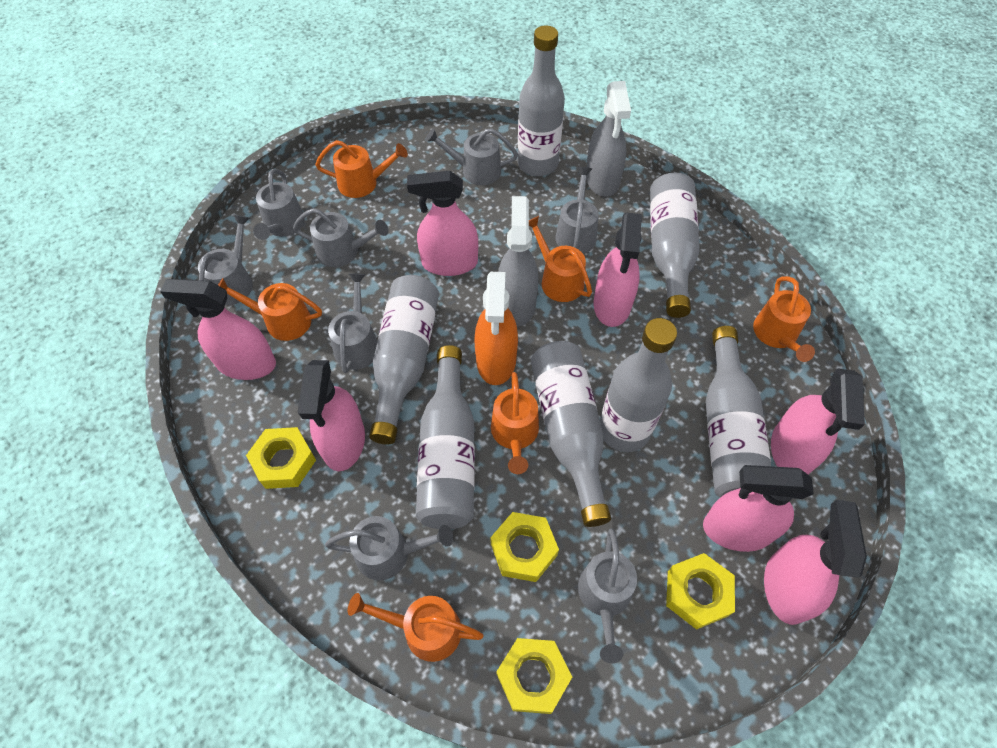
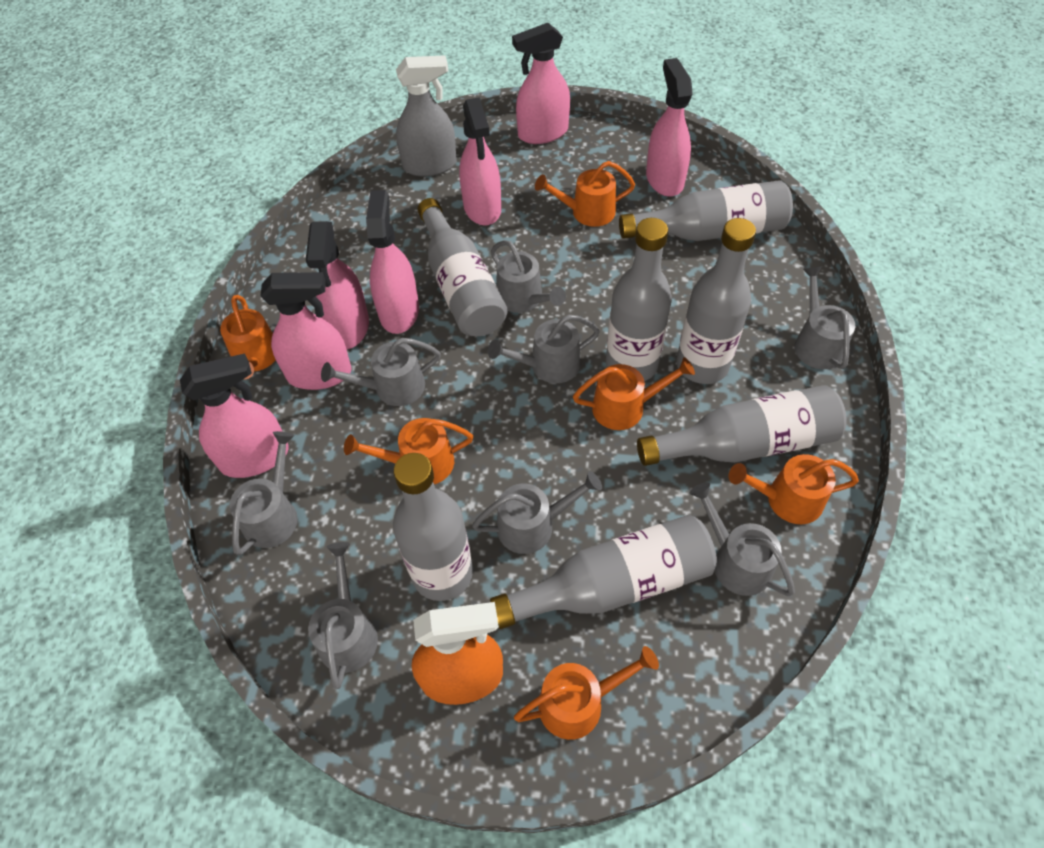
grey spray bottle: 2 -> 1
yellow nut: 4 -> 0

